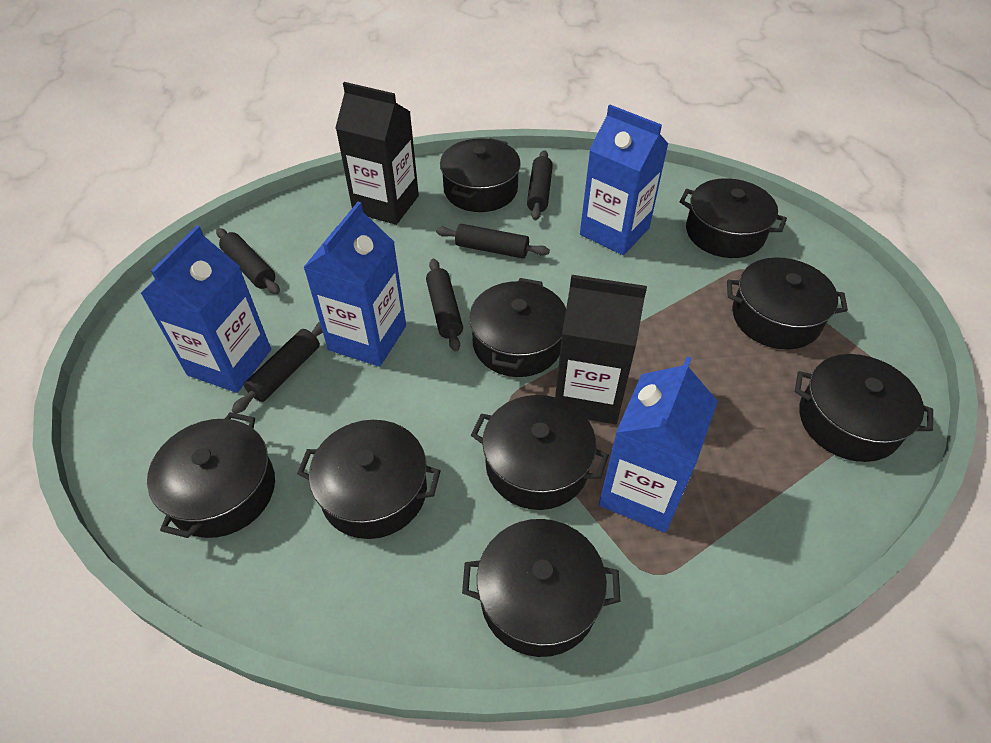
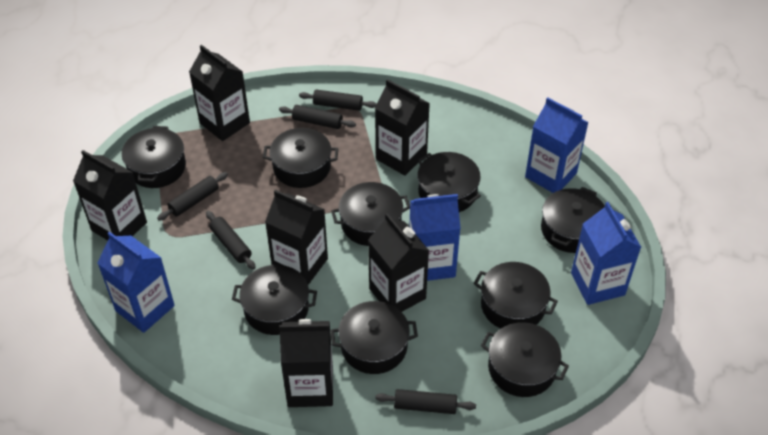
black carton: 2 -> 6

